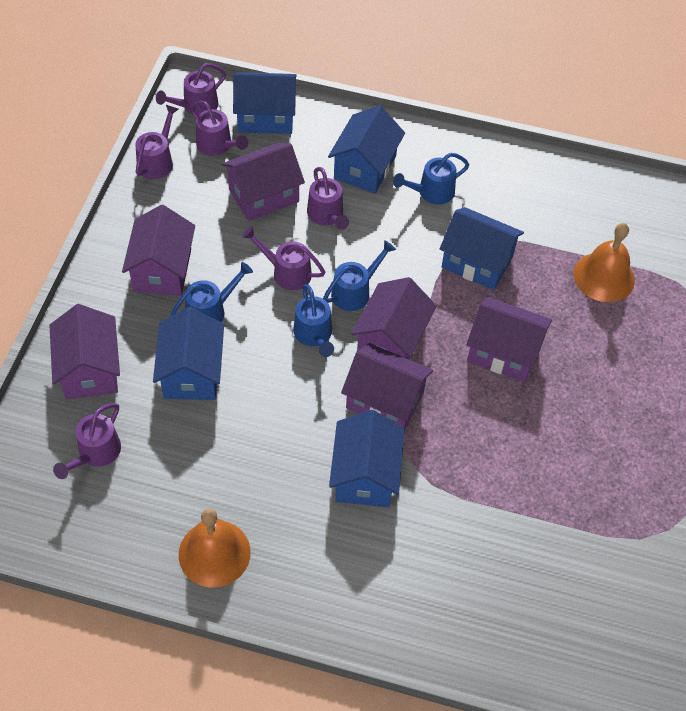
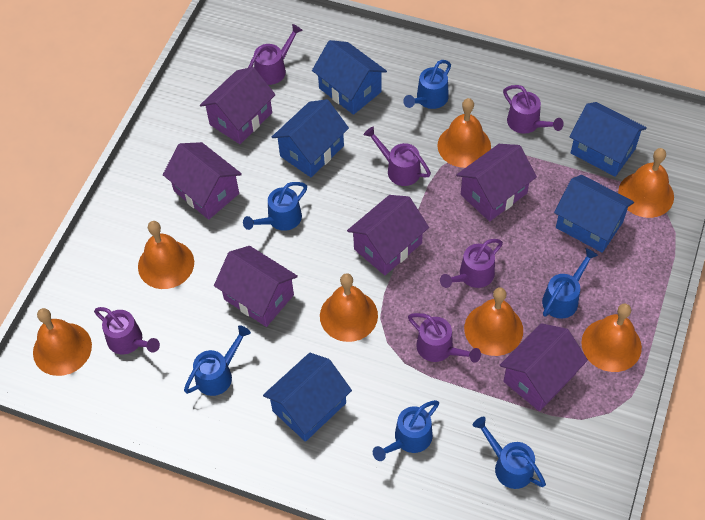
blue watering can: 4 -> 6
orange bell: 2 -> 7

